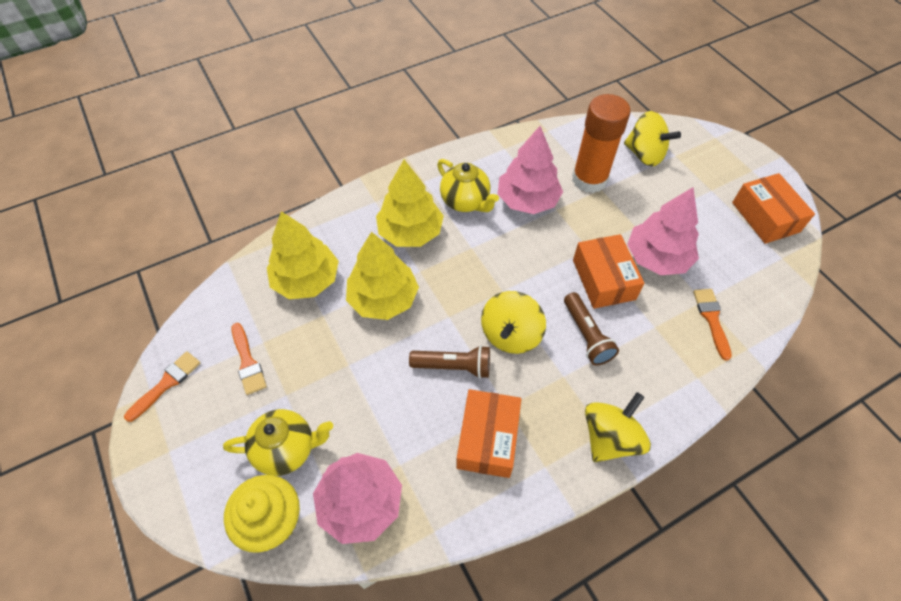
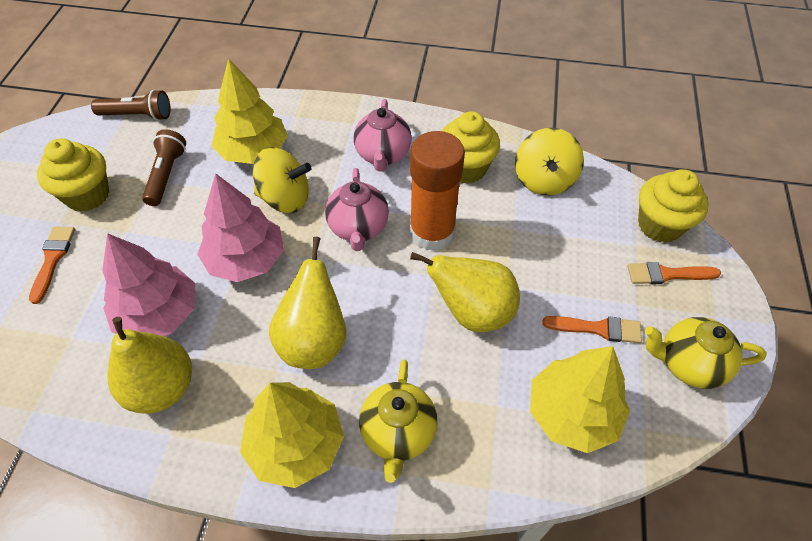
orange box: 3 -> 0
pink teapot: 0 -> 2
pink tree: 3 -> 2
yellow cupcake: 1 -> 3
yellow pear: 0 -> 3
yellow spinning top: 3 -> 2

